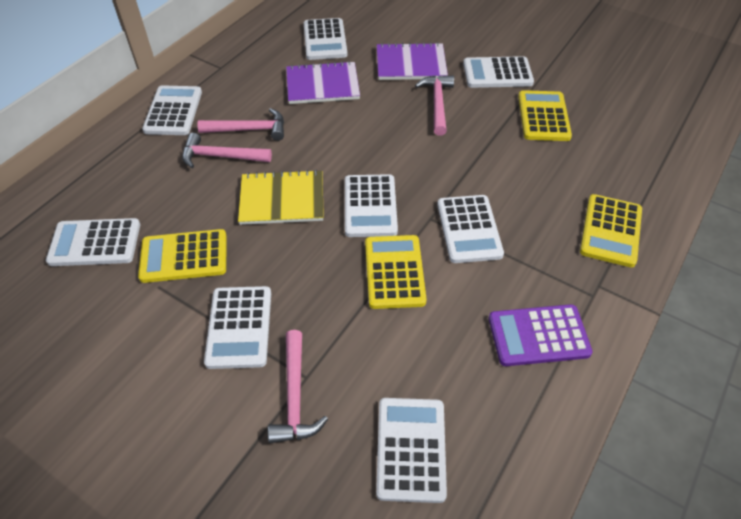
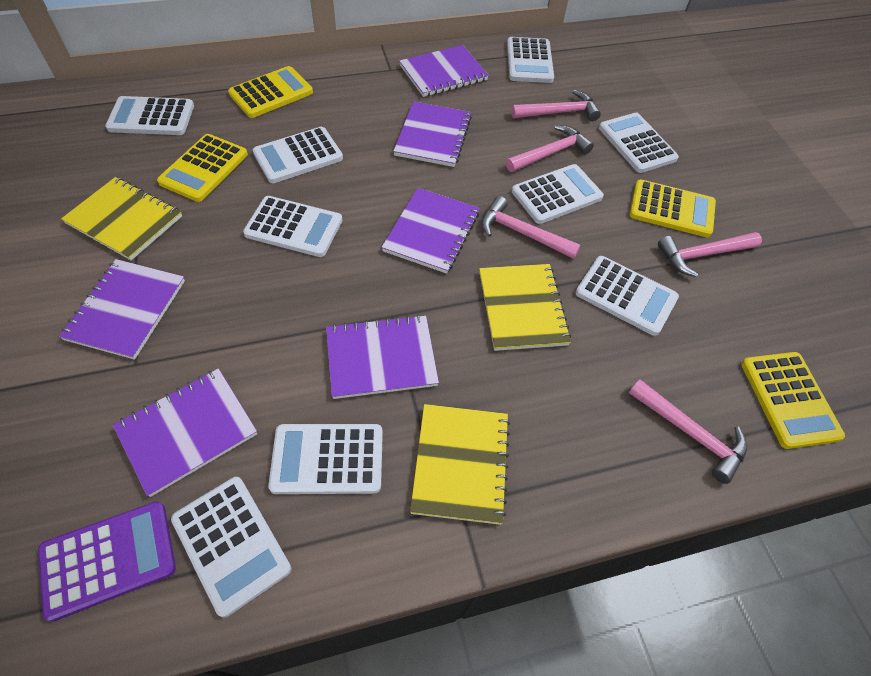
pink hammer: 4 -> 5
purple notebook: 2 -> 6
white calculator: 8 -> 9
yellow notebook: 1 -> 3

